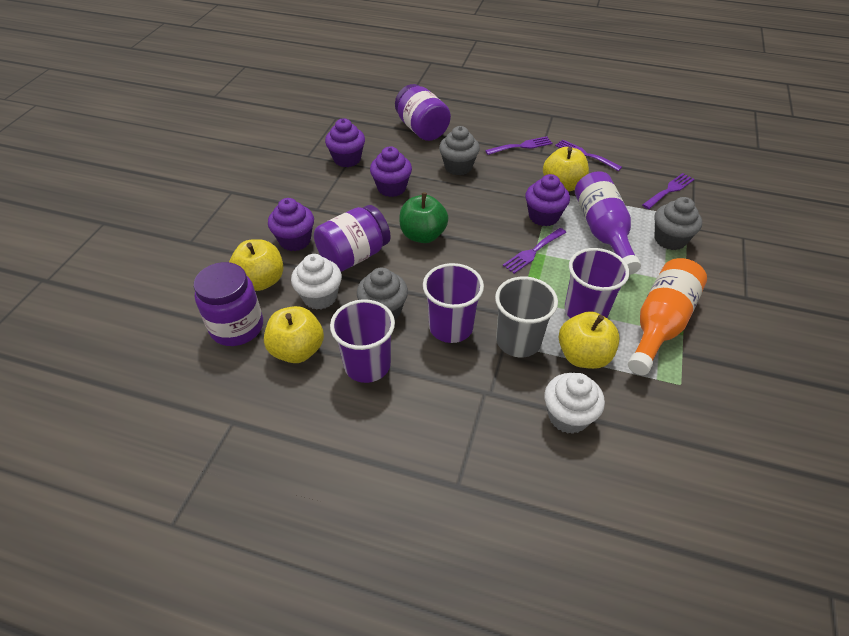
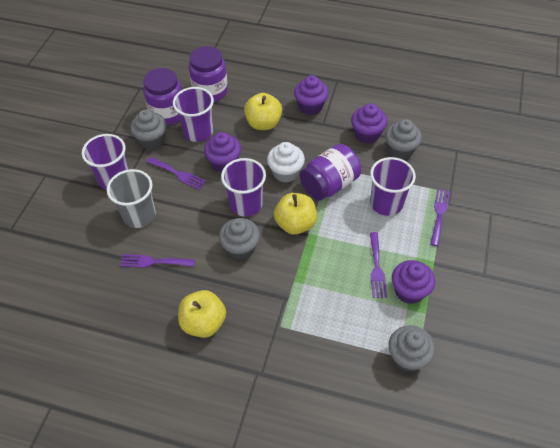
green apple: 1 -> 0
grey cupcake: 3 -> 4
orange bottle: 1 -> 0
purple bottle: 1 -> 0
purple cup: 3 -> 4
white cupcake: 2 -> 1
yellow apple: 4 -> 3

